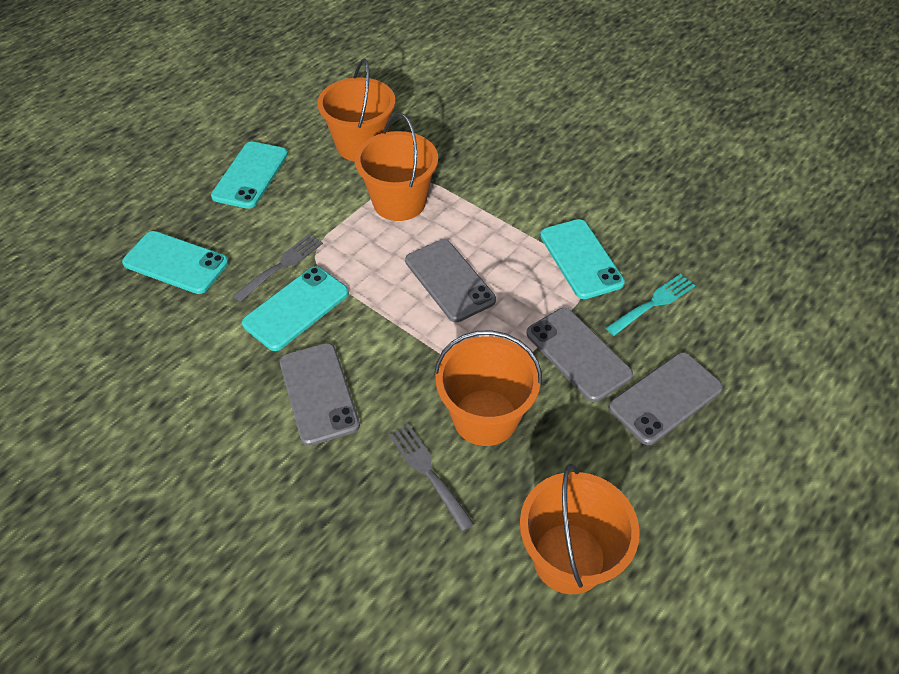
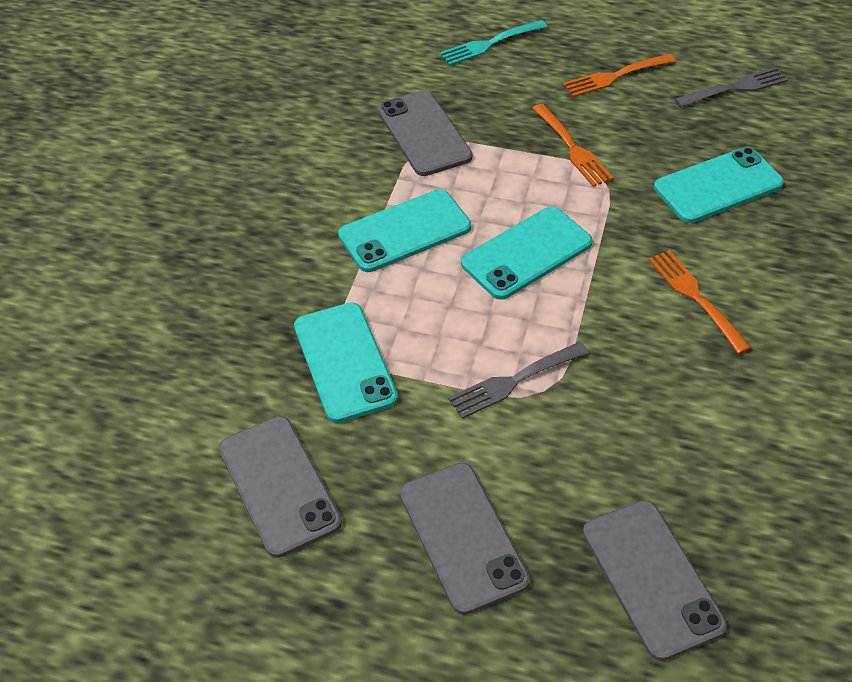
orange bucket: 4 -> 0
orange fork: 0 -> 3

